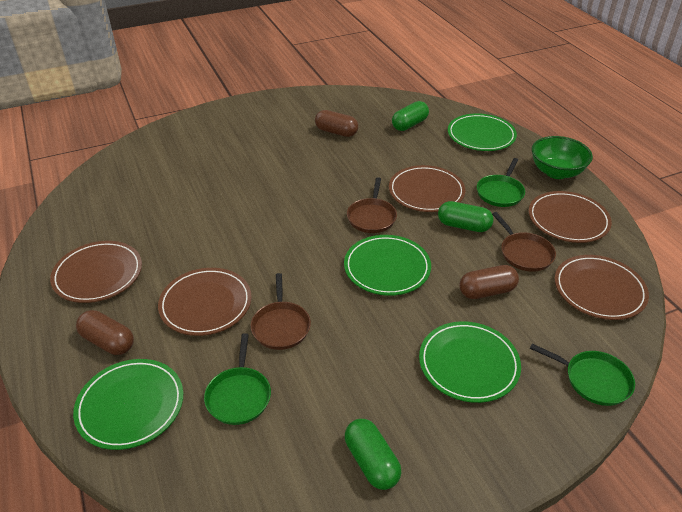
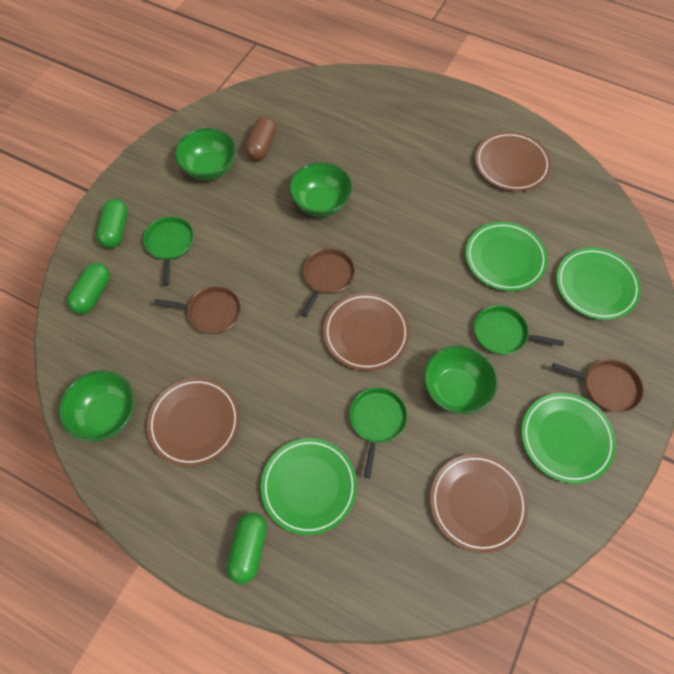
brown capsule: 3 -> 1
brown plate: 5 -> 4
green bowl: 1 -> 4

